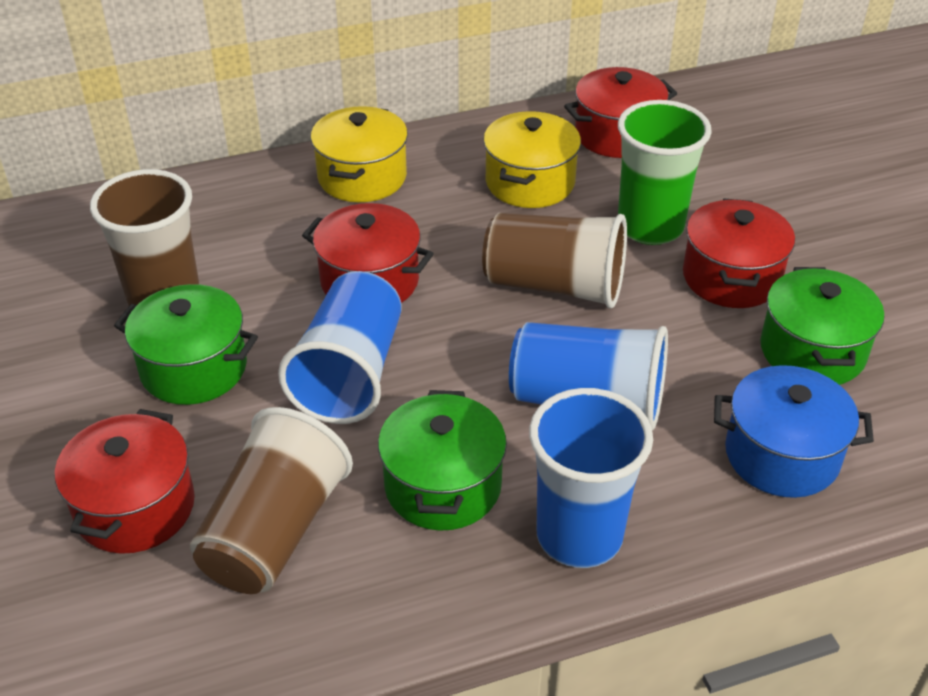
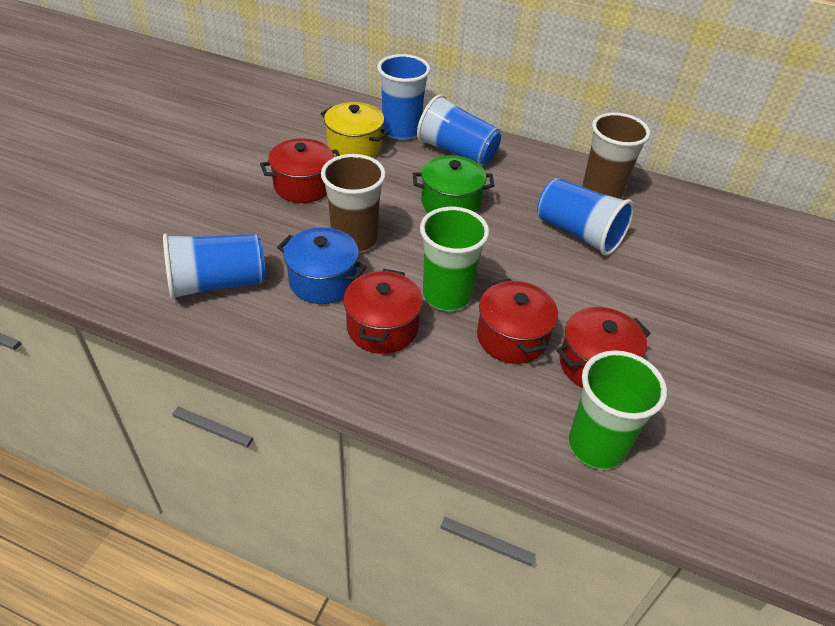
blue cup: 3 -> 4
brown cup: 3 -> 2
green cup: 1 -> 2
green pot: 3 -> 1
yellow pot: 2 -> 1

